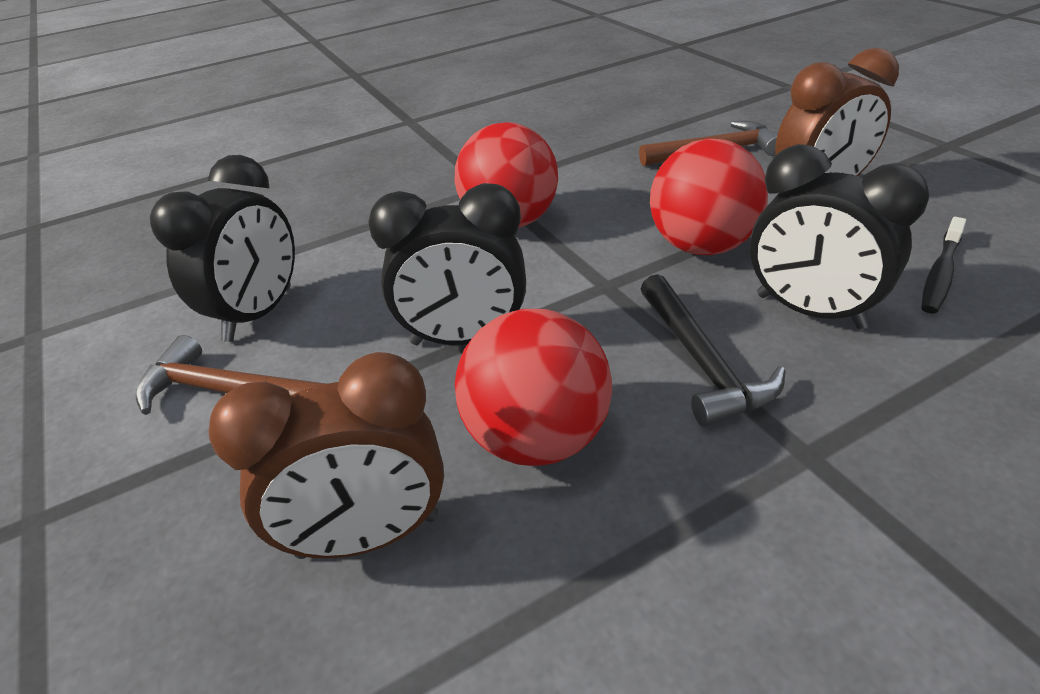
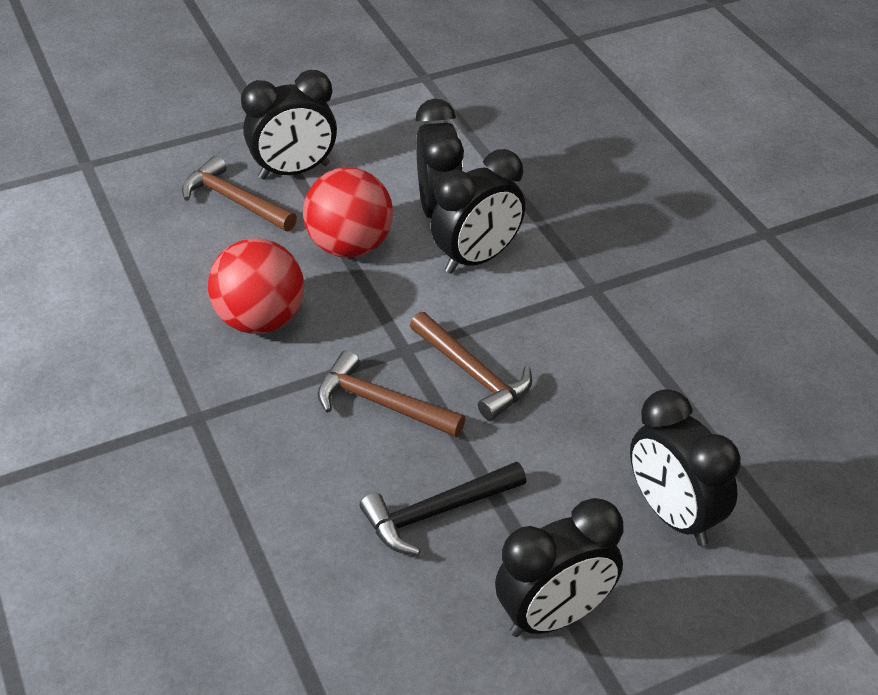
black clock: 3 -> 5
black toothbrush: 1 -> 0
brown clock: 2 -> 0
brown hammer: 2 -> 3
red ball: 3 -> 2

